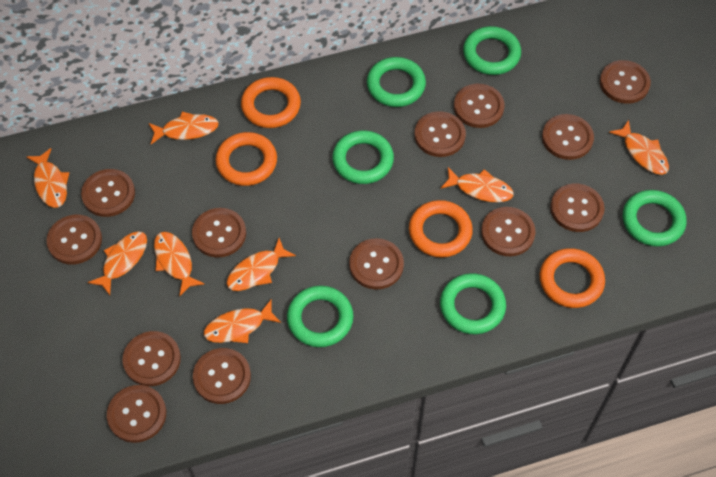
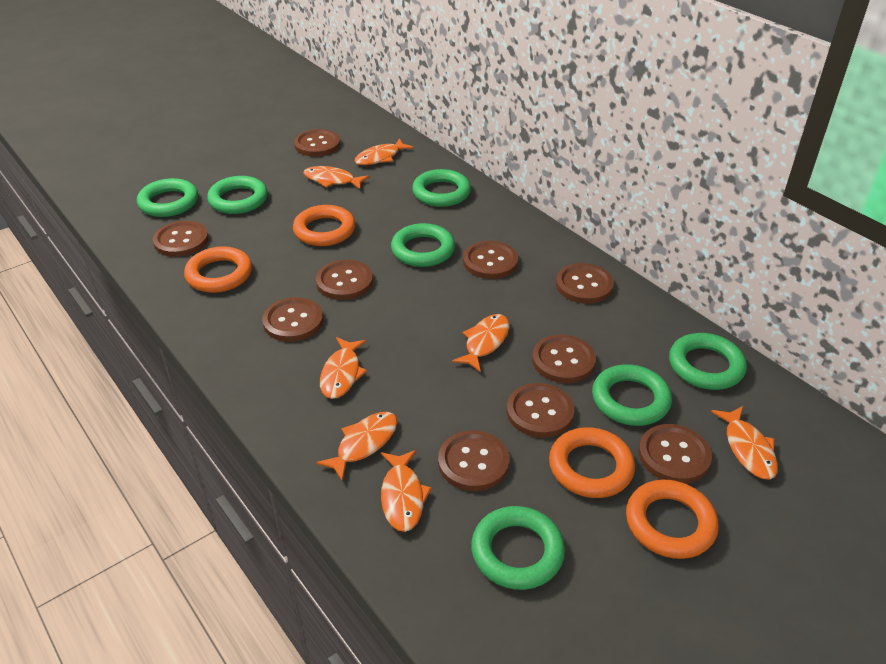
brown button: 13 -> 10
green ring: 6 -> 7
orange fish: 8 -> 7

